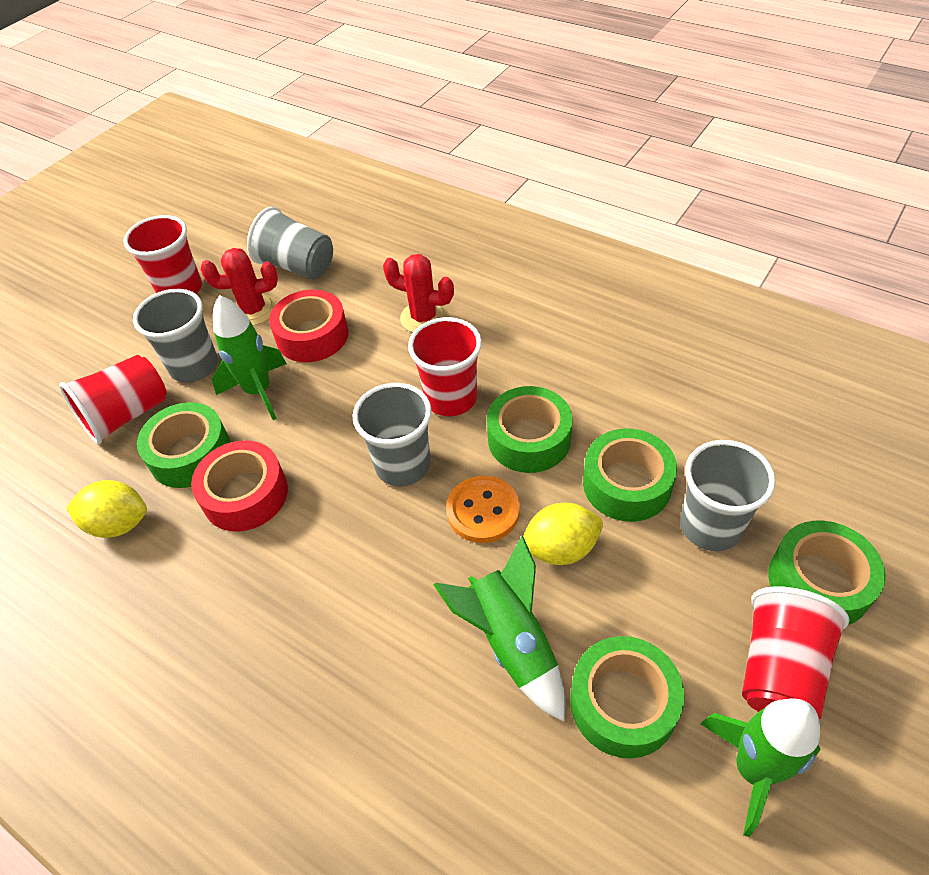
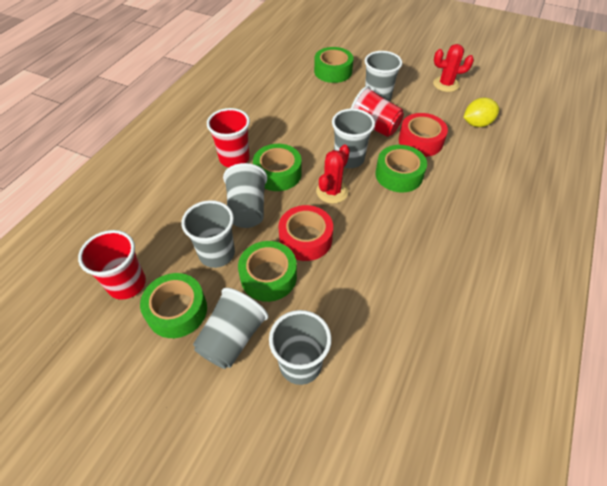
green rocket: 3 -> 0
grey cup: 4 -> 6
orange button: 1 -> 0
red cup: 4 -> 3
yellow lemon: 2 -> 1

